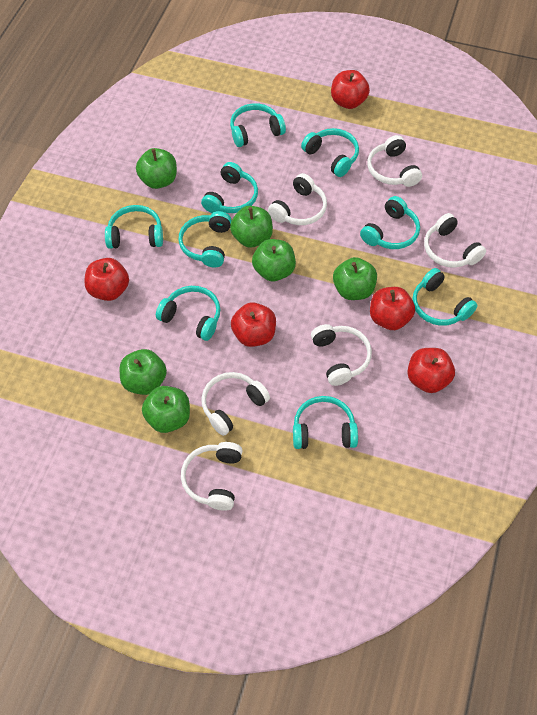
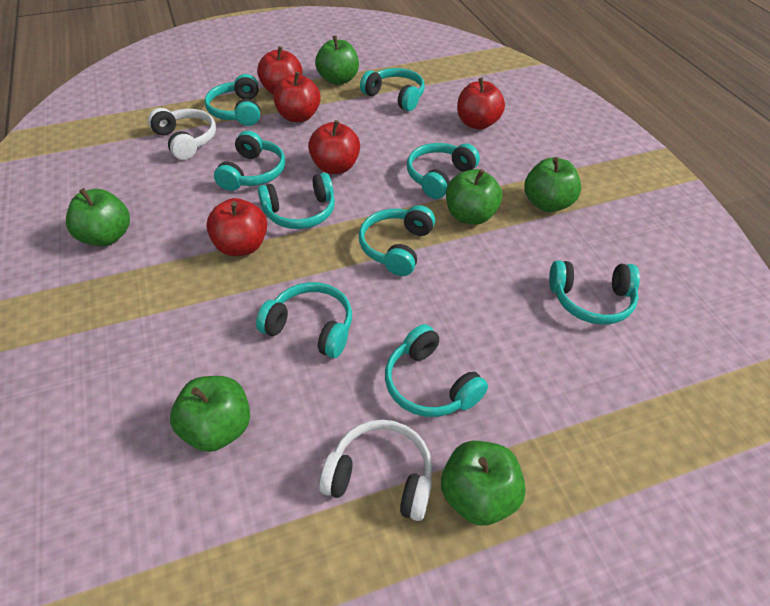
white headphones: 6 -> 2

